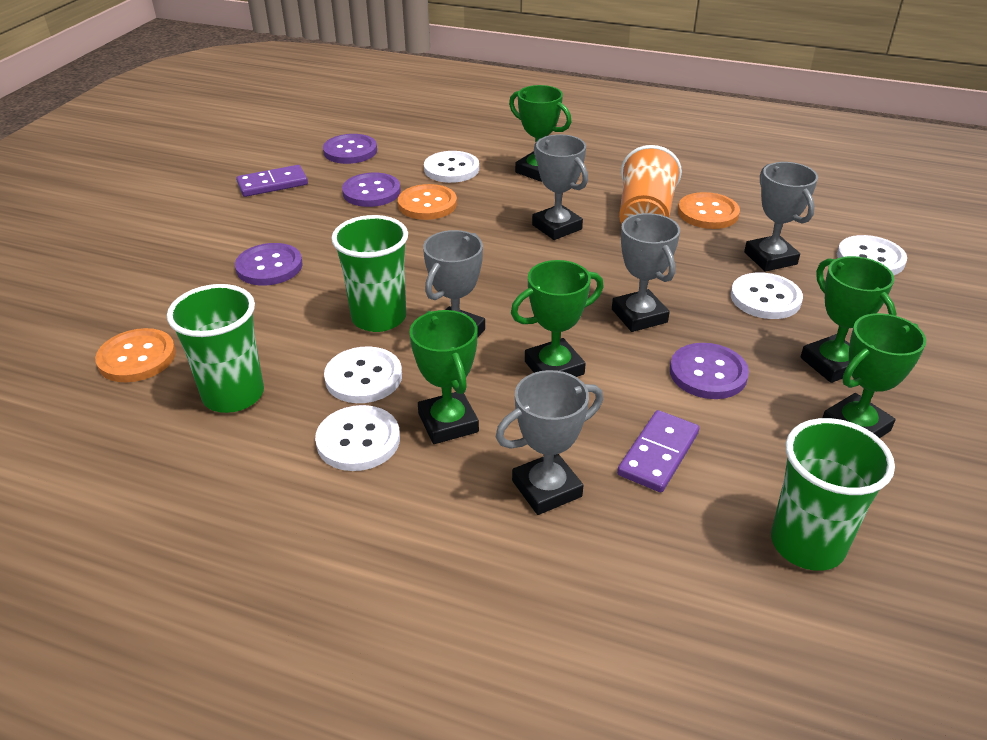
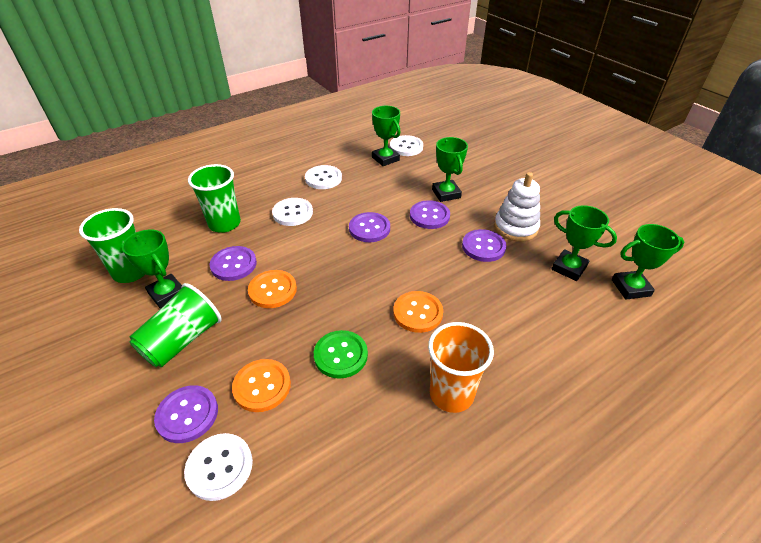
green button: 0 -> 1
grey trophy: 5 -> 0
purple button: 4 -> 5
purple domino: 2 -> 0
white button: 5 -> 4
white stacking toy: 0 -> 1

